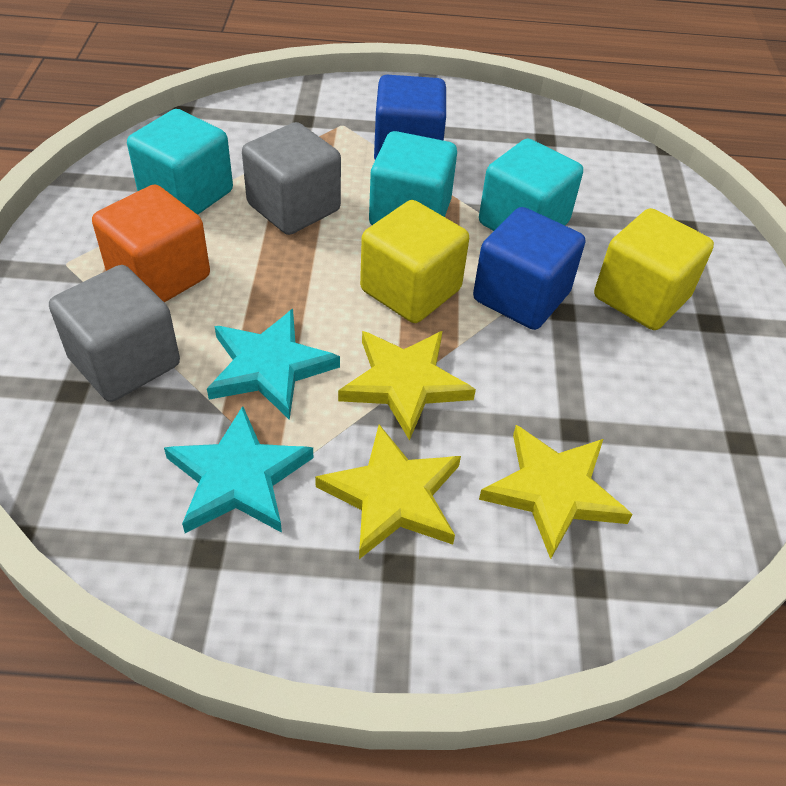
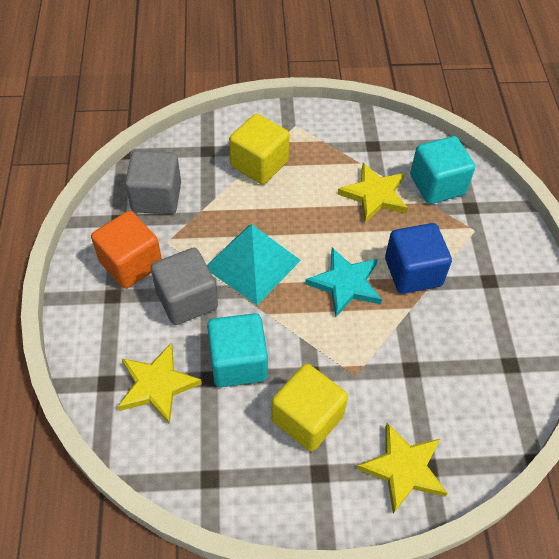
blue cube: 2 -> 1
turquoise cube: 3 -> 2
turquoise pyramid: 0 -> 1
turquoise star: 2 -> 1

